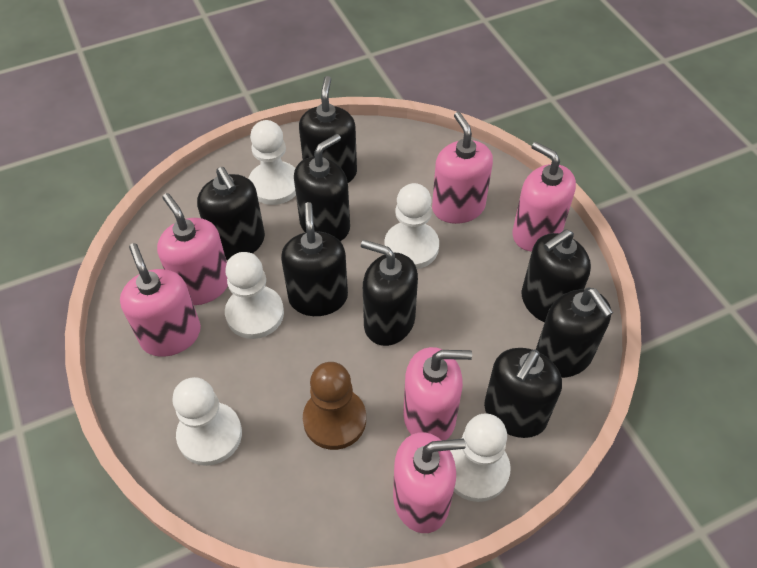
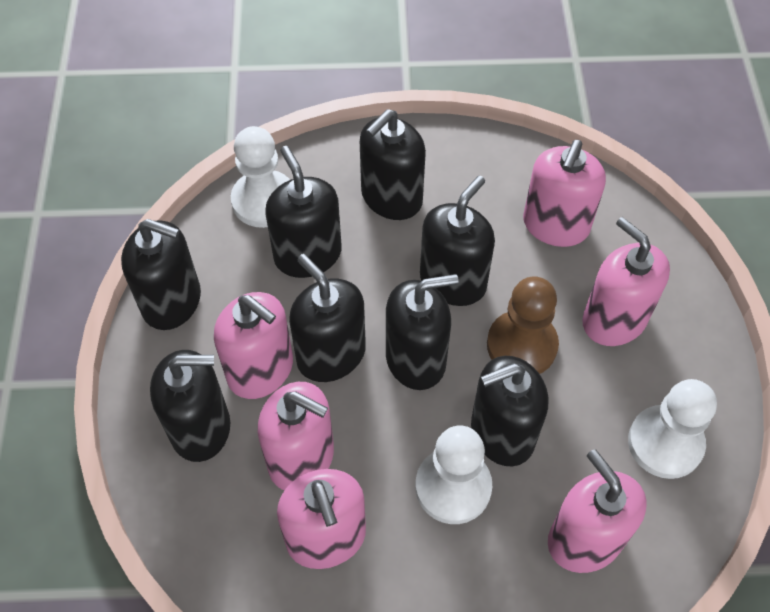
white pawn: 5 -> 3

